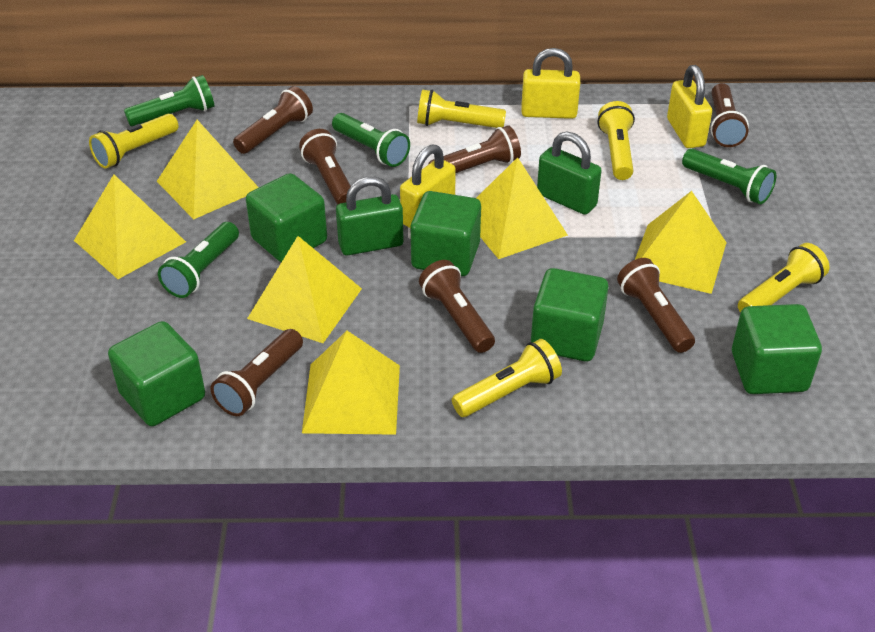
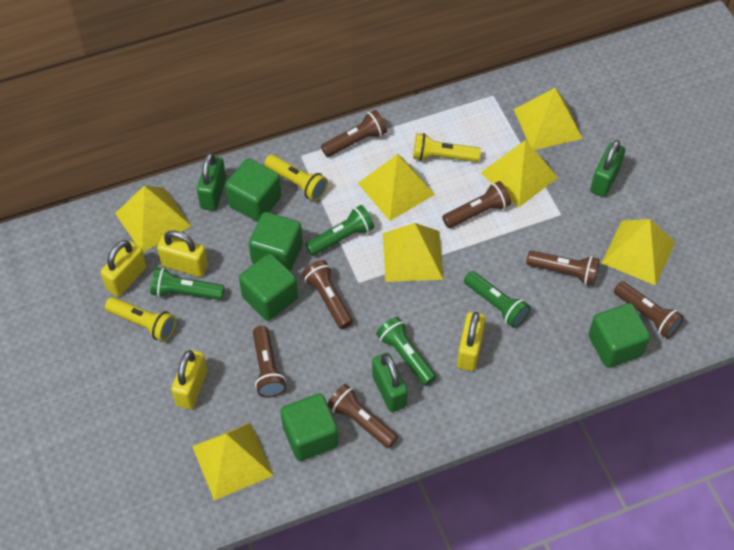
green padlock: 2 -> 3
yellow flashlight: 5 -> 3
yellow padlock: 3 -> 4
yellow pyramid: 6 -> 7

